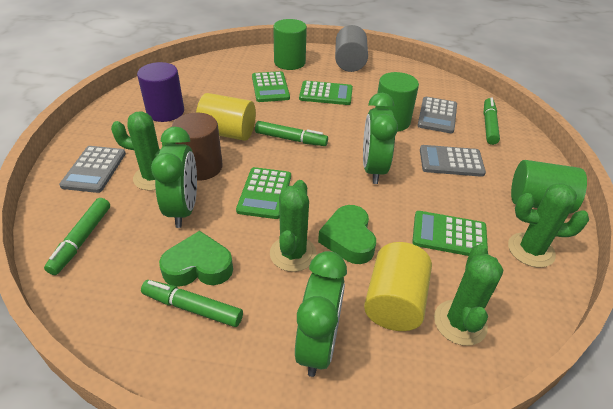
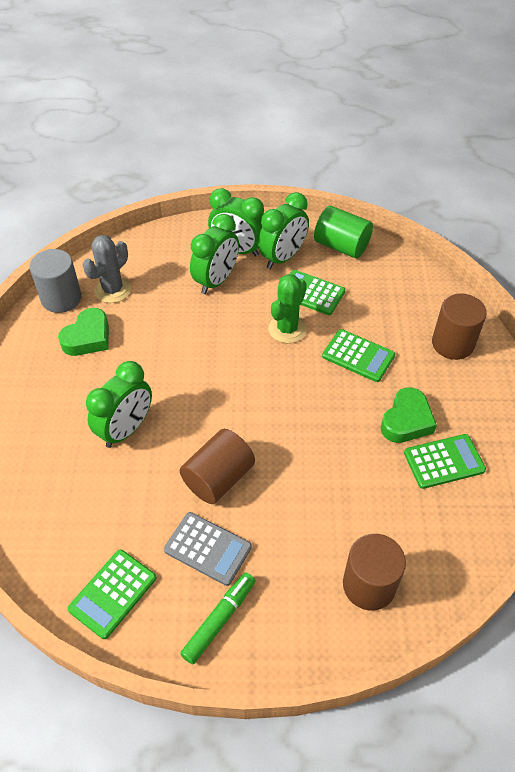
brown cylinder: 1 -> 3
green cactus: 4 -> 1
green clock: 3 -> 4
green cylinder: 3 -> 1
green marker: 4 -> 1
grey cactus: 0 -> 1
grey calculator: 3 -> 1
purple cylinder: 1 -> 0
yellow cylinder: 2 -> 0

